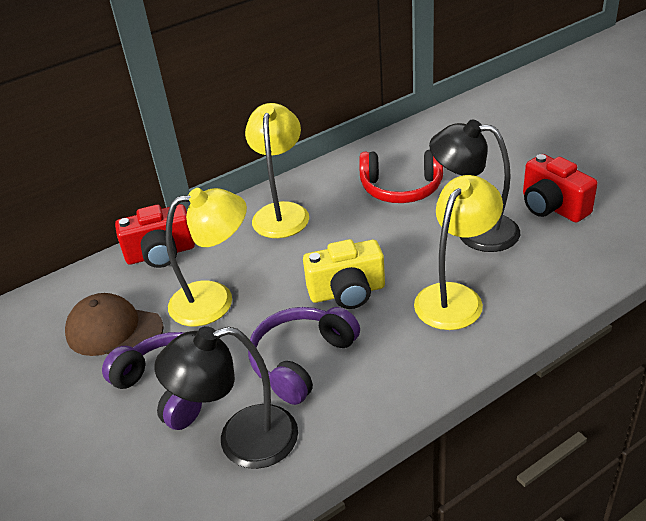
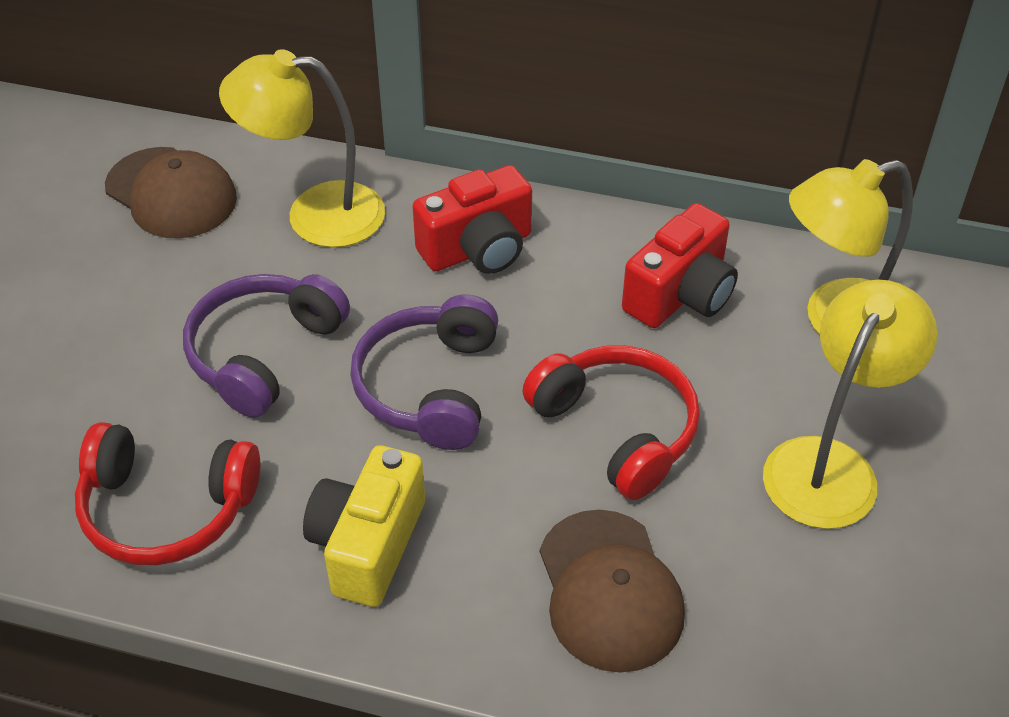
black lamp: 2 -> 0
brown cap: 1 -> 2
red headphones: 1 -> 2

